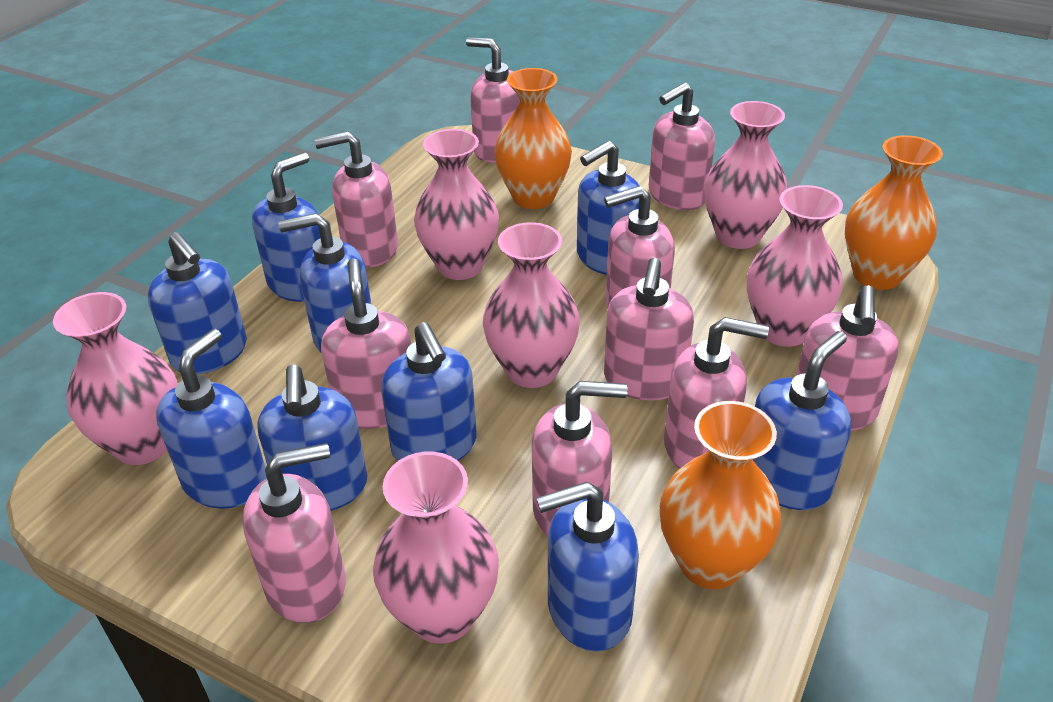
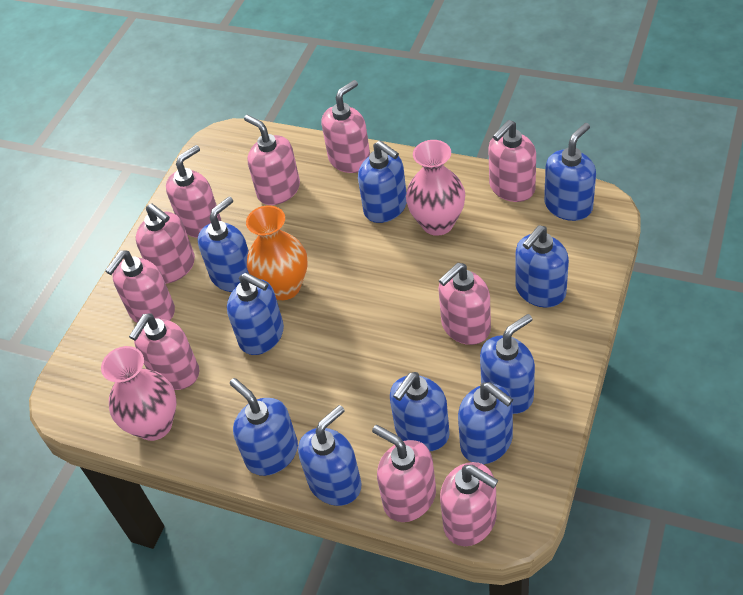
blue soap dispenser: 9 -> 10
orange vase: 3 -> 1
pink vase: 6 -> 2

